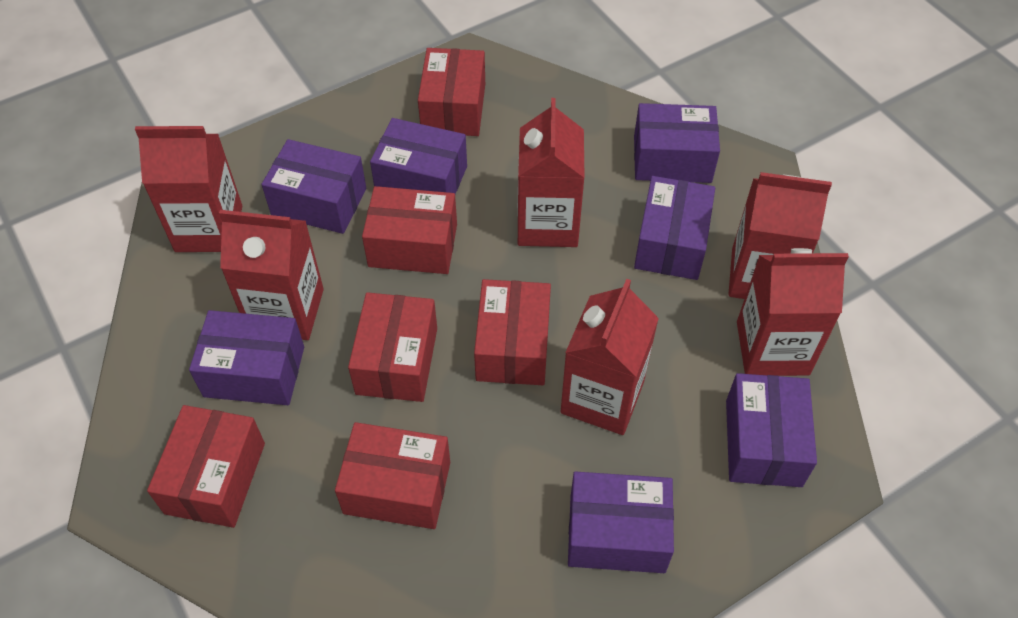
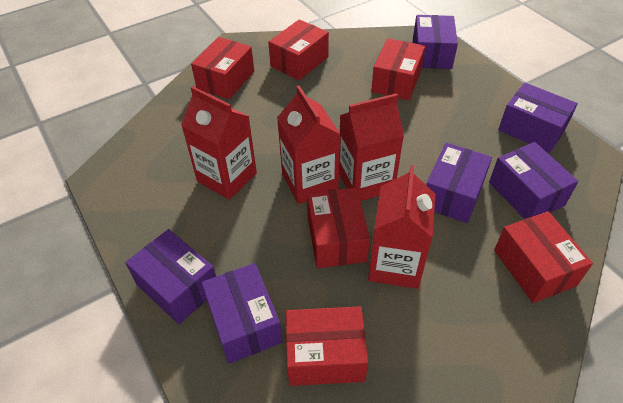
purple box: 7 -> 6
red carton: 6 -> 4

